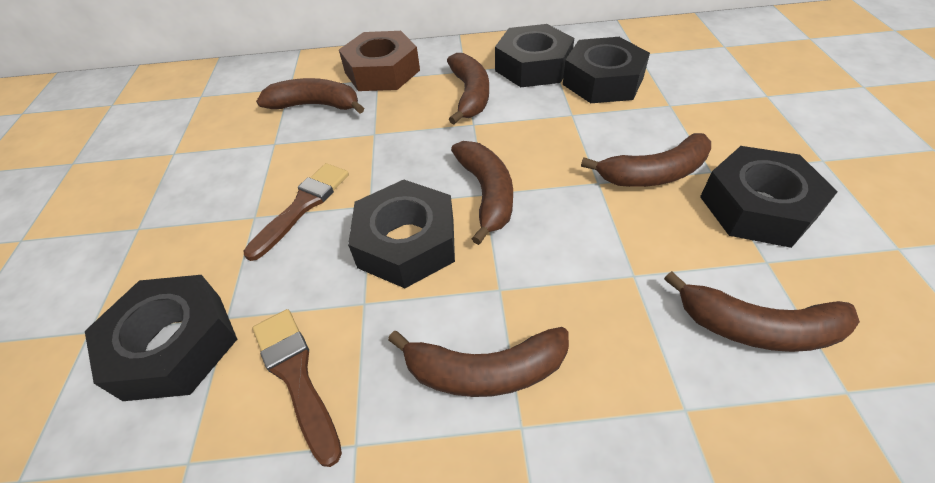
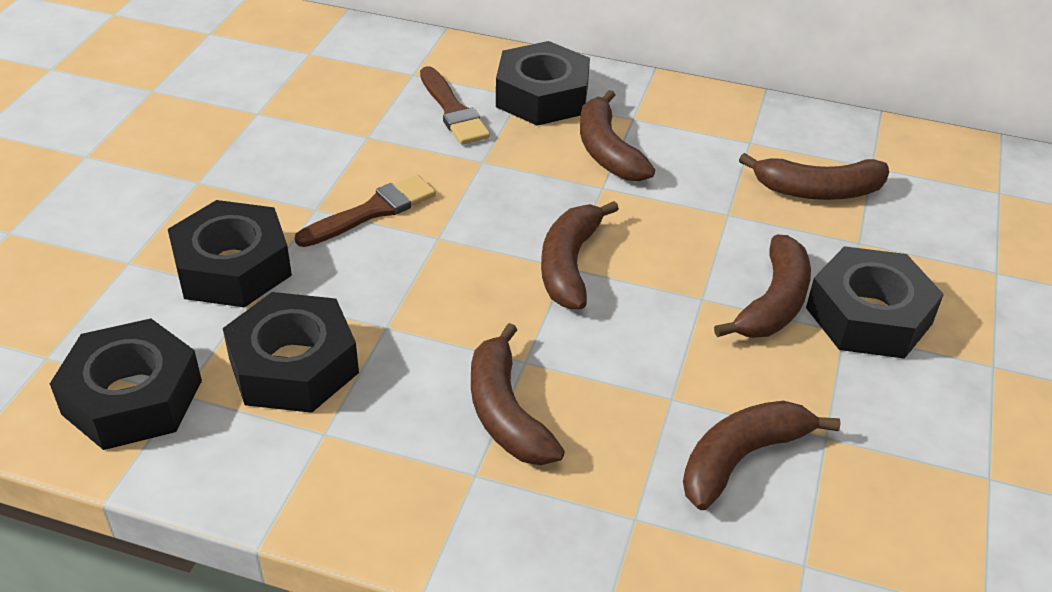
brown nut: 1 -> 0

